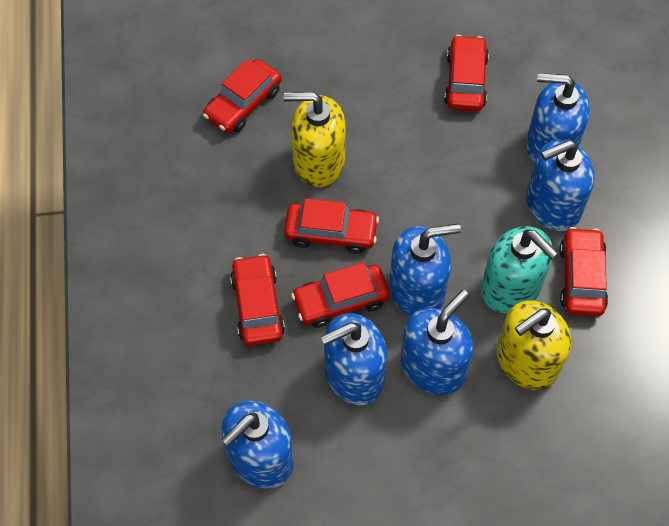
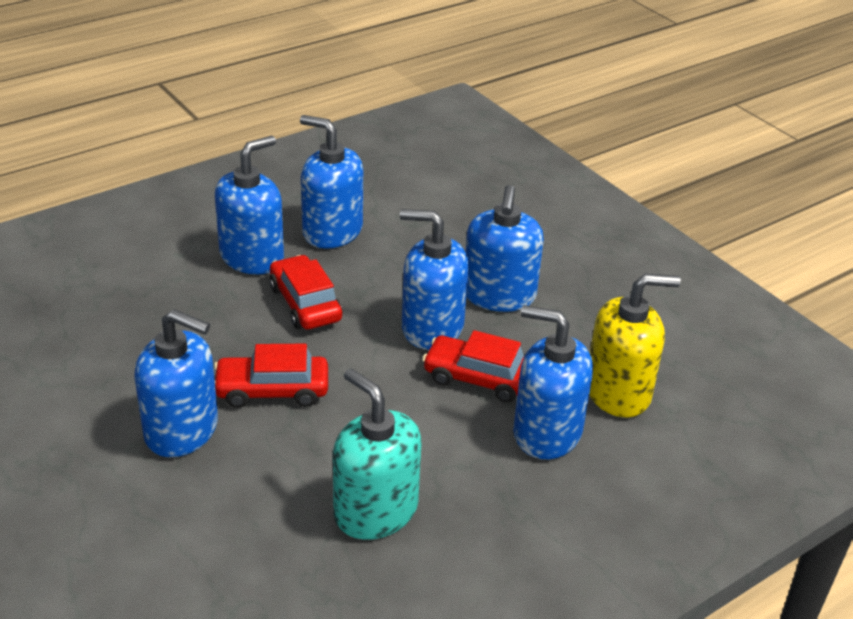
red car: 6 -> 3
yellow soap dispenser: 2 -> 1

